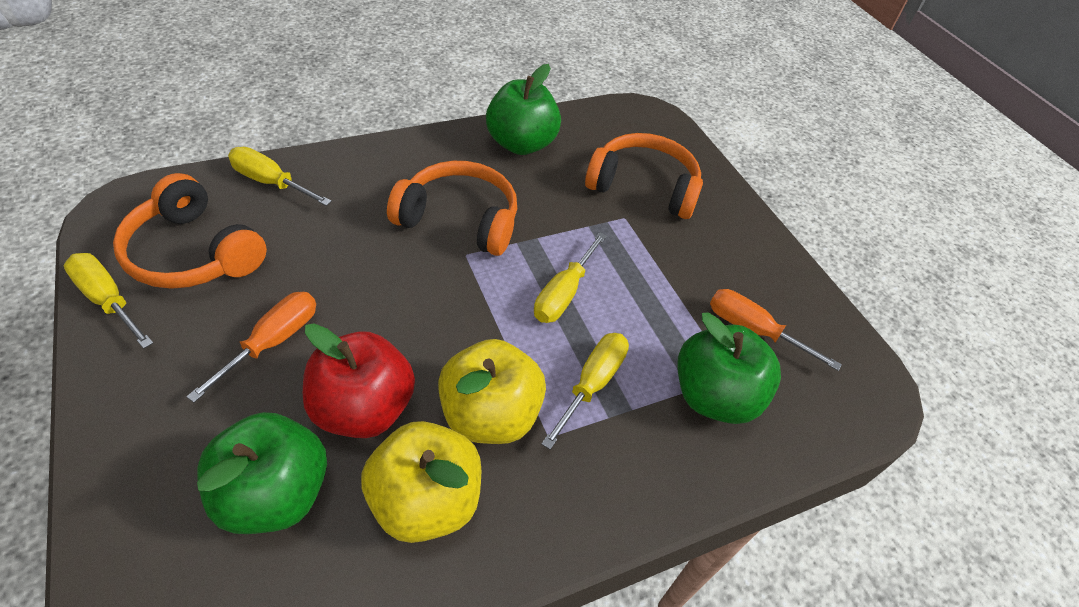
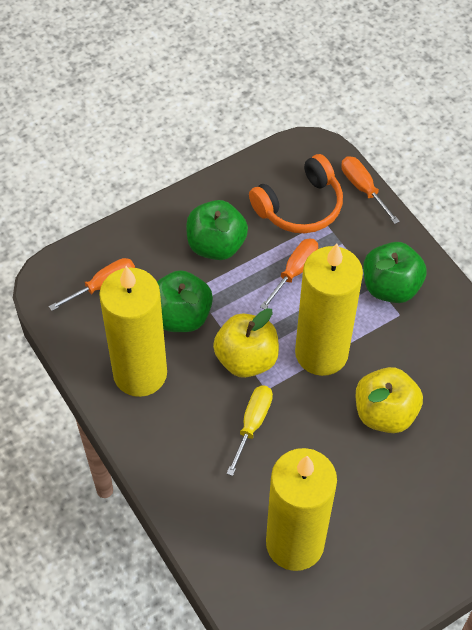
orange headphones: 3 -> 1
orange screwdriver: 2 -> 3
red apple: 1 -> 0
yellow candle: 0 -> 3
yellow screwdriver: 4 -> 1

